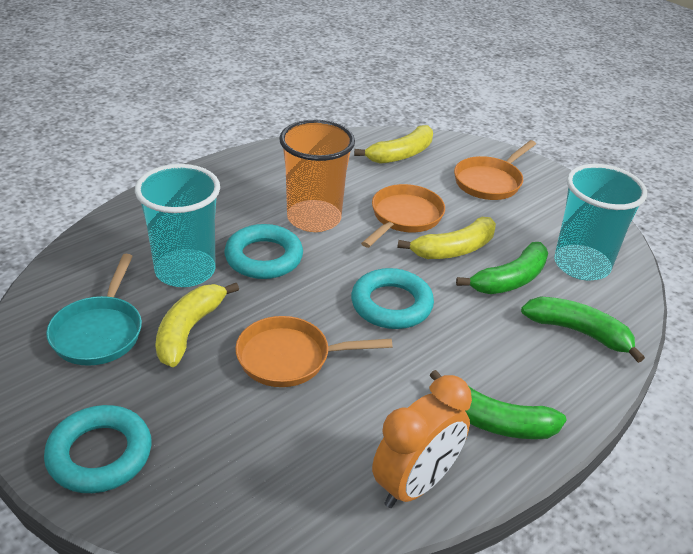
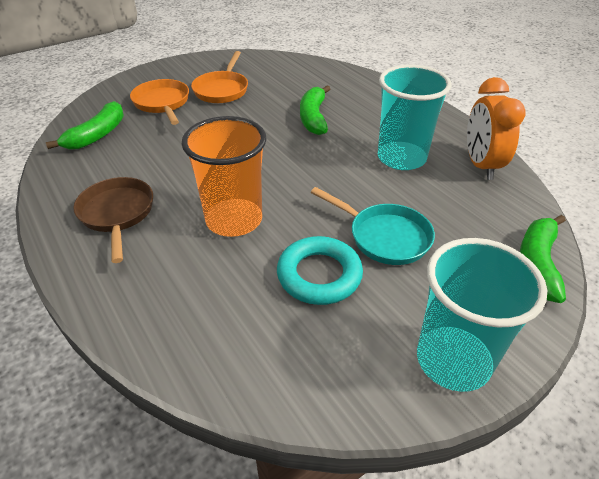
brown pan: 0 -> 1
orange pan: 3 -> 2
turquoise ring: 3 -> 1
yellow banana: 3 -> 0

